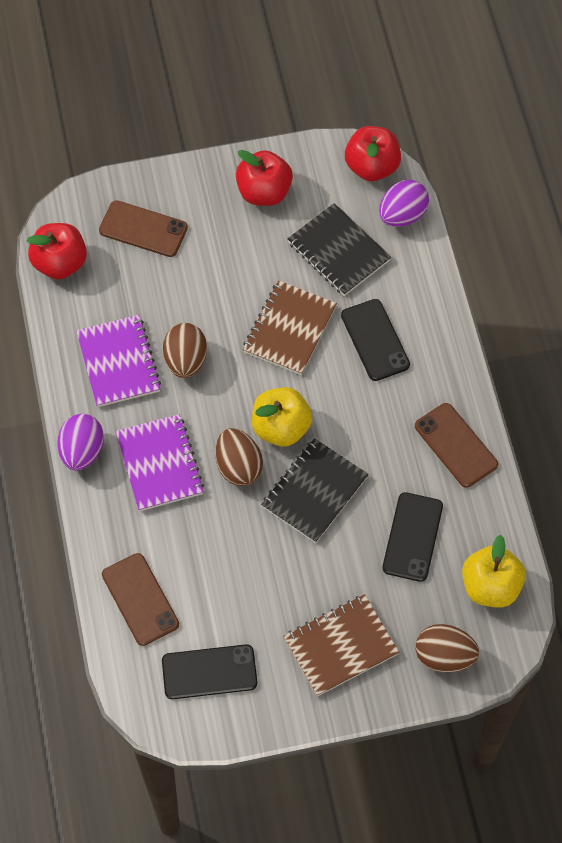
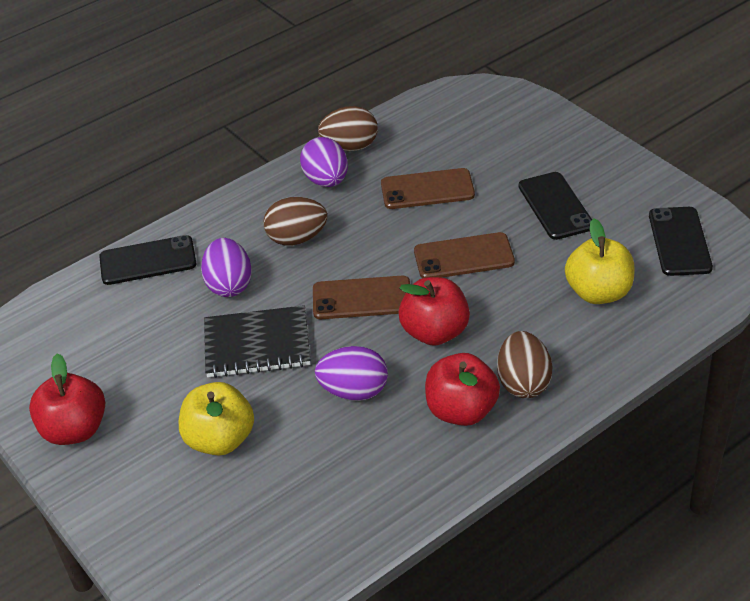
black notebook: 2 -> 1
brown notebook: 2 -> 0
purple egg: 2 -> 3
purple notebook: 2 -> 0

